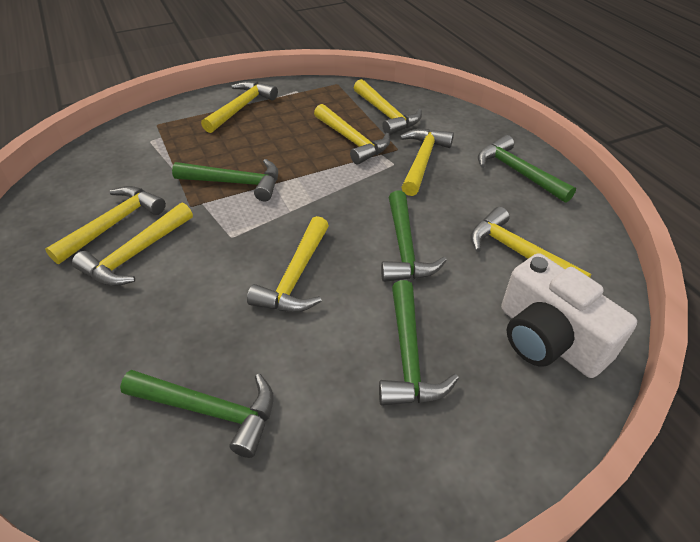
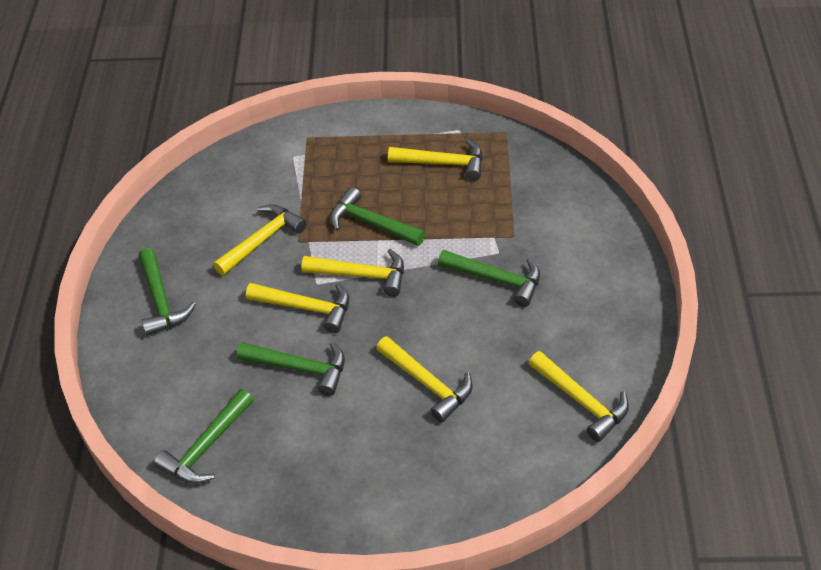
white camera: 1 -> 0
yellow hammer: 8 -> 6

